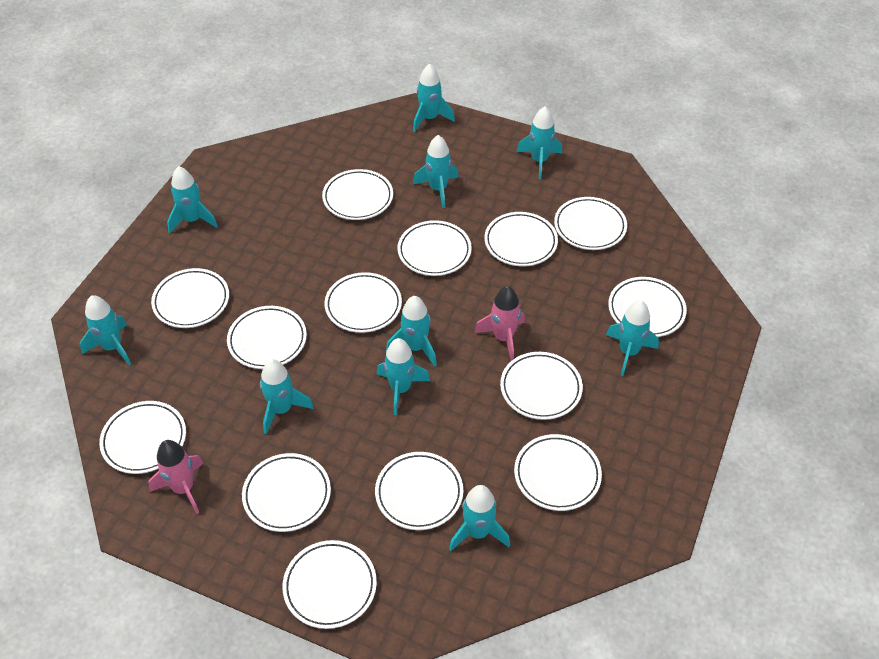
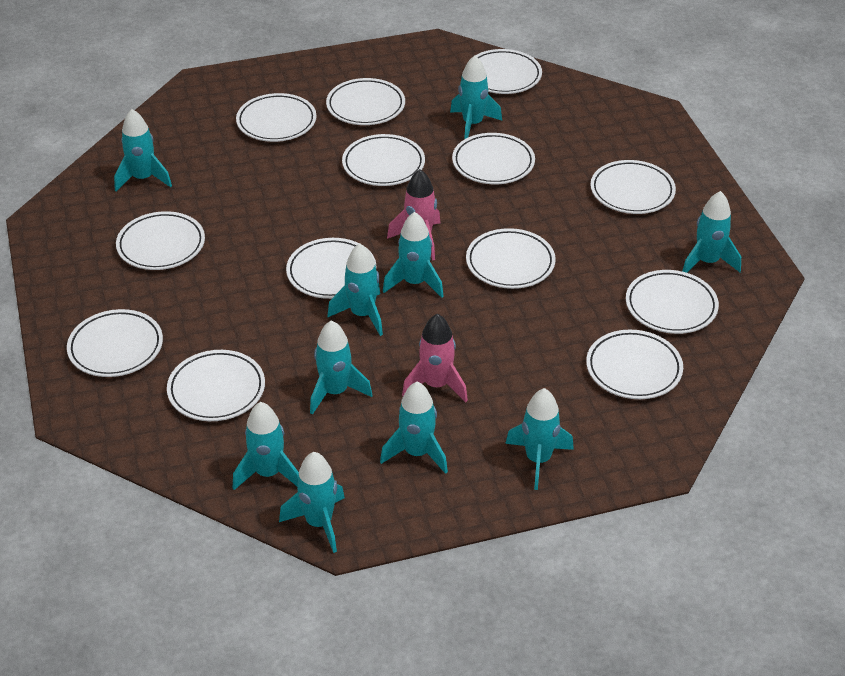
white plate: 14 -> 13

